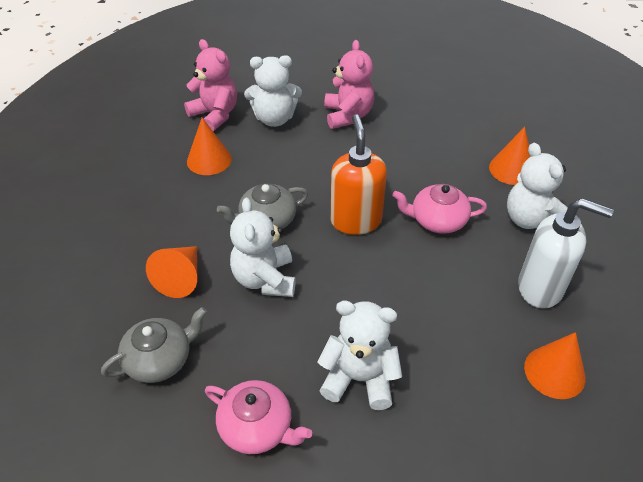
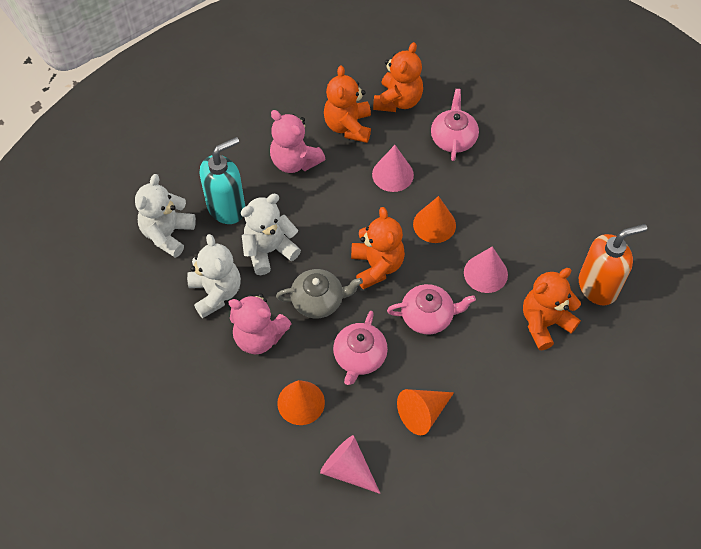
grey teapot: 2 -> 1
orange cone: 4 -> 3
orange teddy bear: 0 -> 4
pink cone: 0 -> 3
pink teapot: 2 -> 3
turquoise soap dispenser: 0 -> 1
white soap dispenser: 1 -> 0
white teddy bear: 4 -> 3

